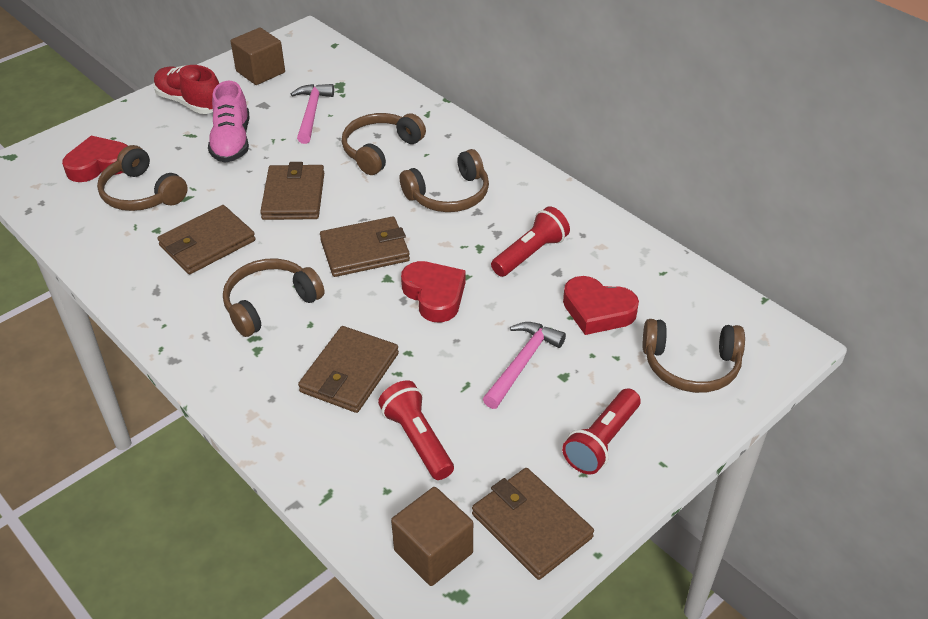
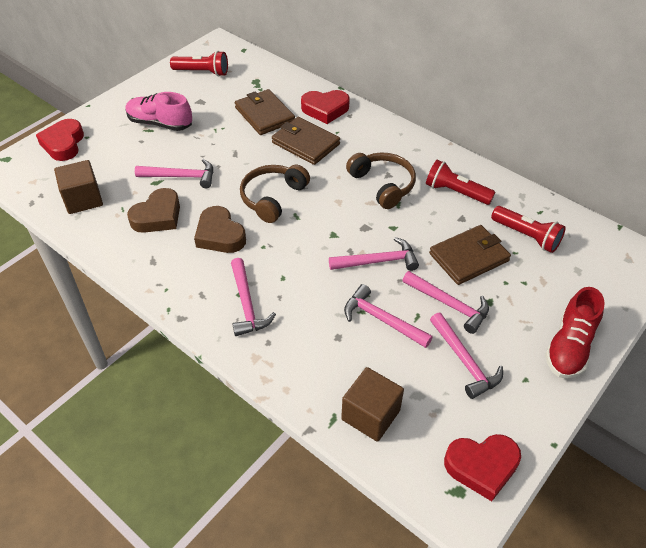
brown headphones: 5 -> 2
brown heart: 0 -> 2
brown wallet: 5 -> 3
pink hammer: 2 -> 6

